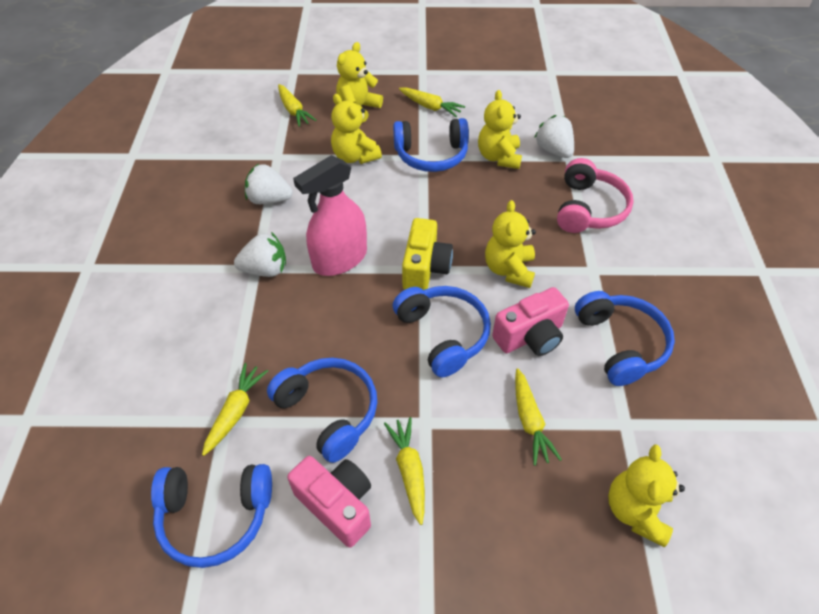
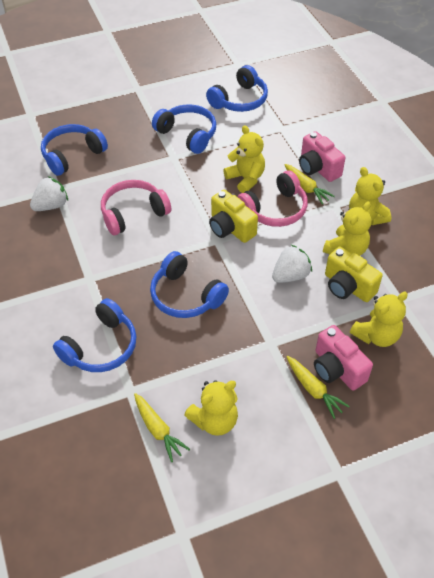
pink headphones: 1 -> 2
pink spray bottle: 1 -> 0
white strawberry: 3 -> 2
yellow camera: 1 -> 2
yellow carrot: 5 -> 3

